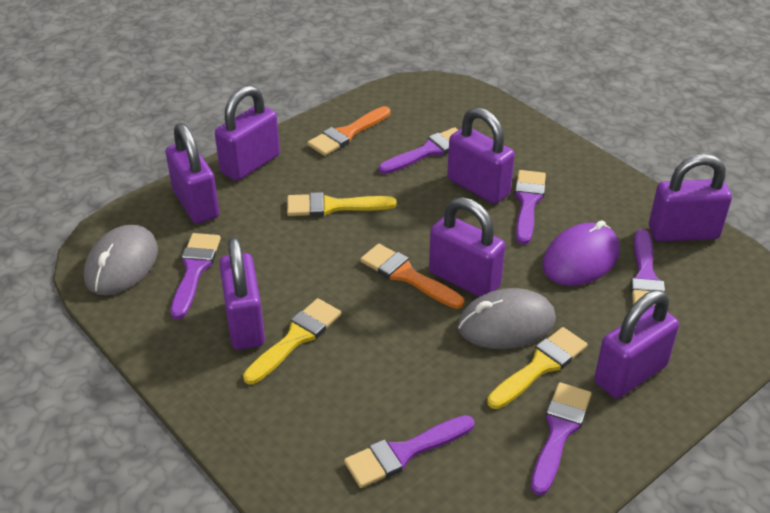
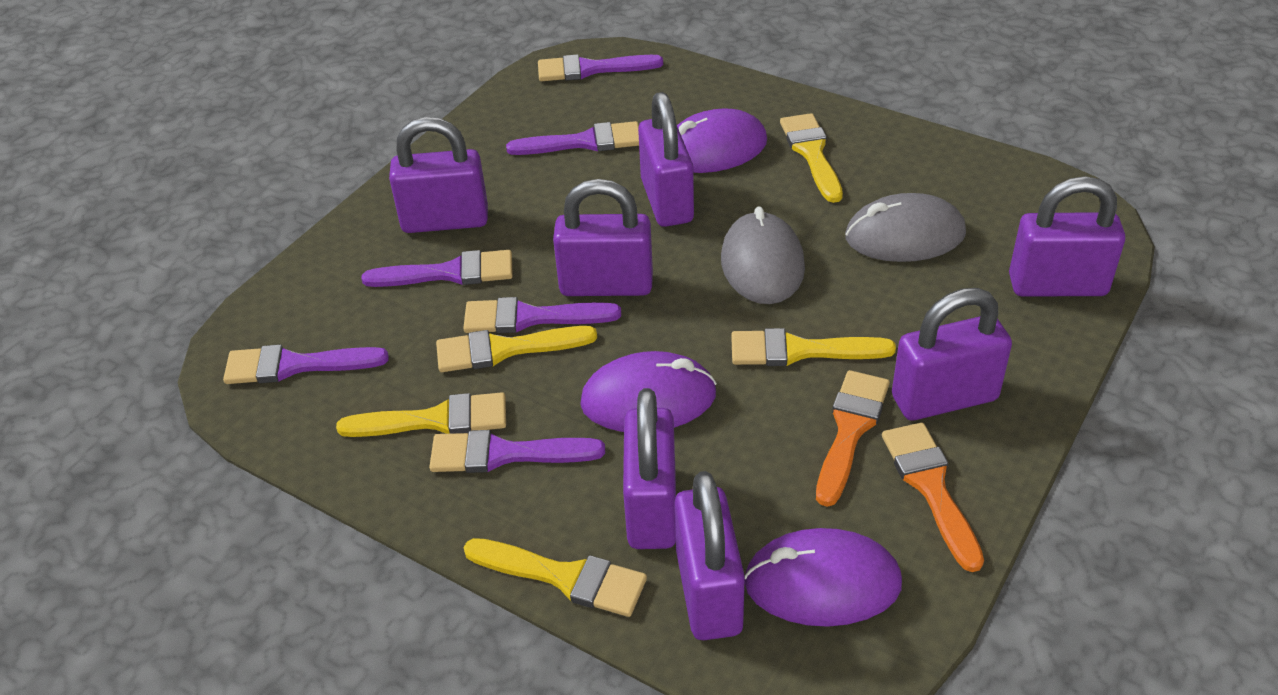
purple mouse: 1 -> 3
yellow brush: 3 -> 5

